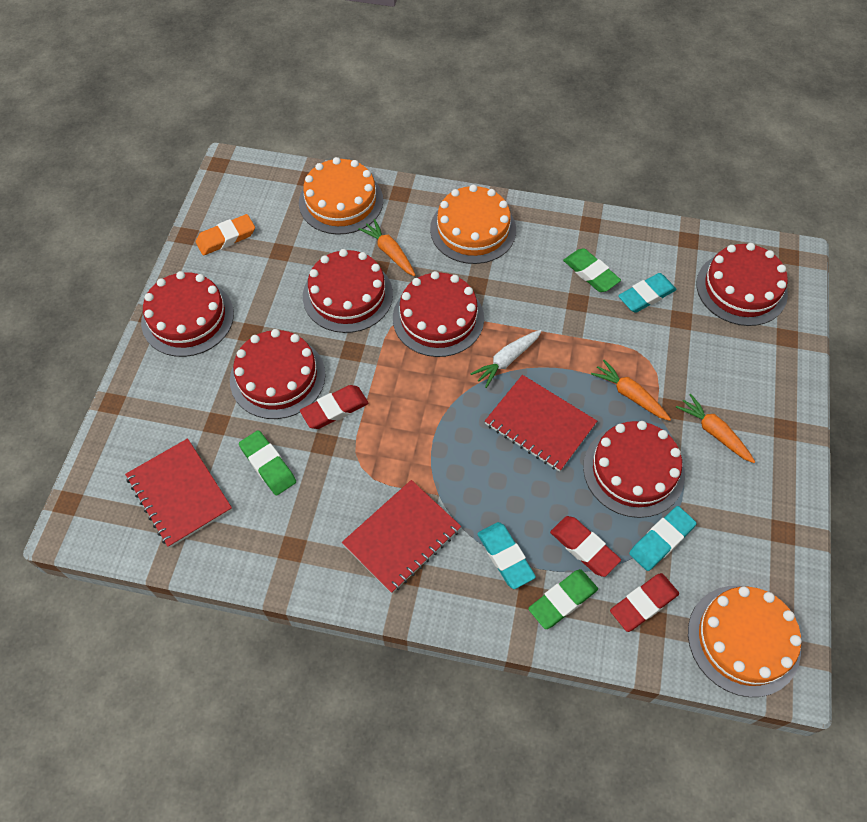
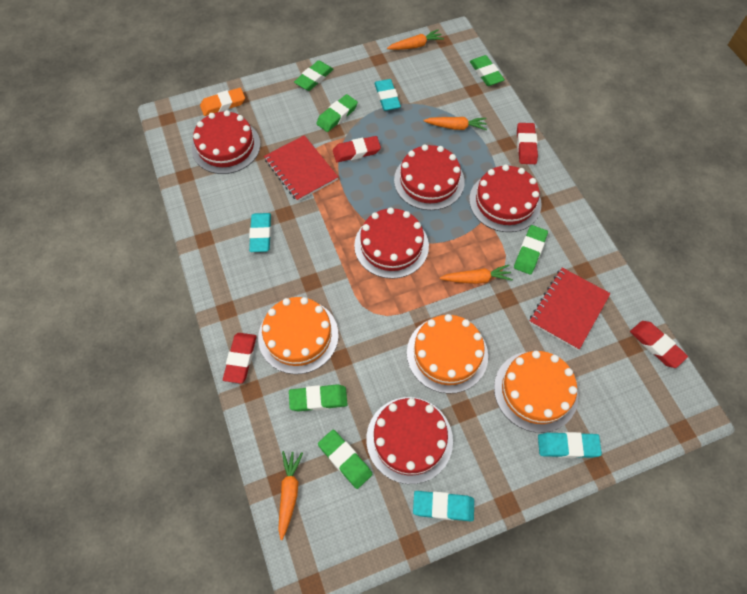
green eraser: 3 -> 6
orange carrot: 3 -> 4
red cake: 6 -> 5
red eraser: 3 -> 4
red notebook: 3 -> 2
turquoise eraser: 3 -> 4
white carrot: 1 -> 0

